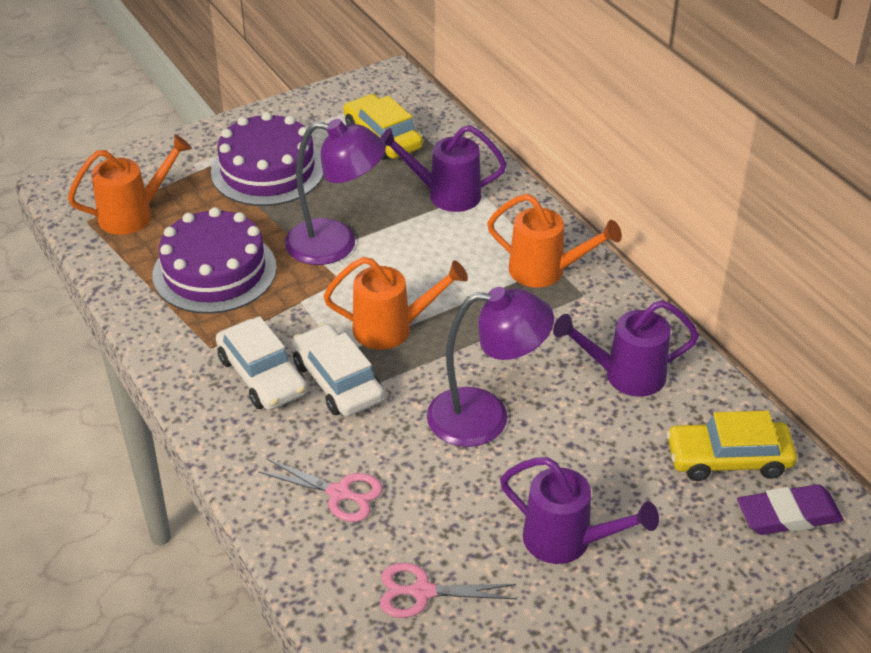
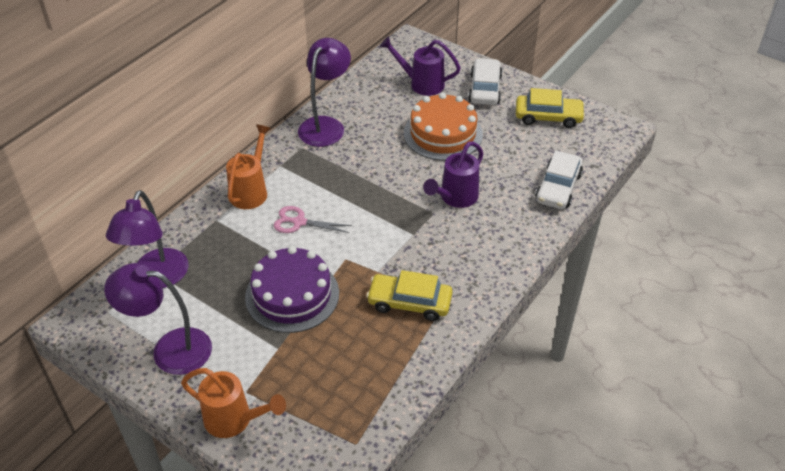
orange cake: 0 -> 1
orange watering can: 3 -> 2
pink scissors: 2 -> 1
purple cake: 2 -> 1
purple eraser: 1 -> 0
purple lamp: 2 -> 3
purple watering can: 3 -> 2

